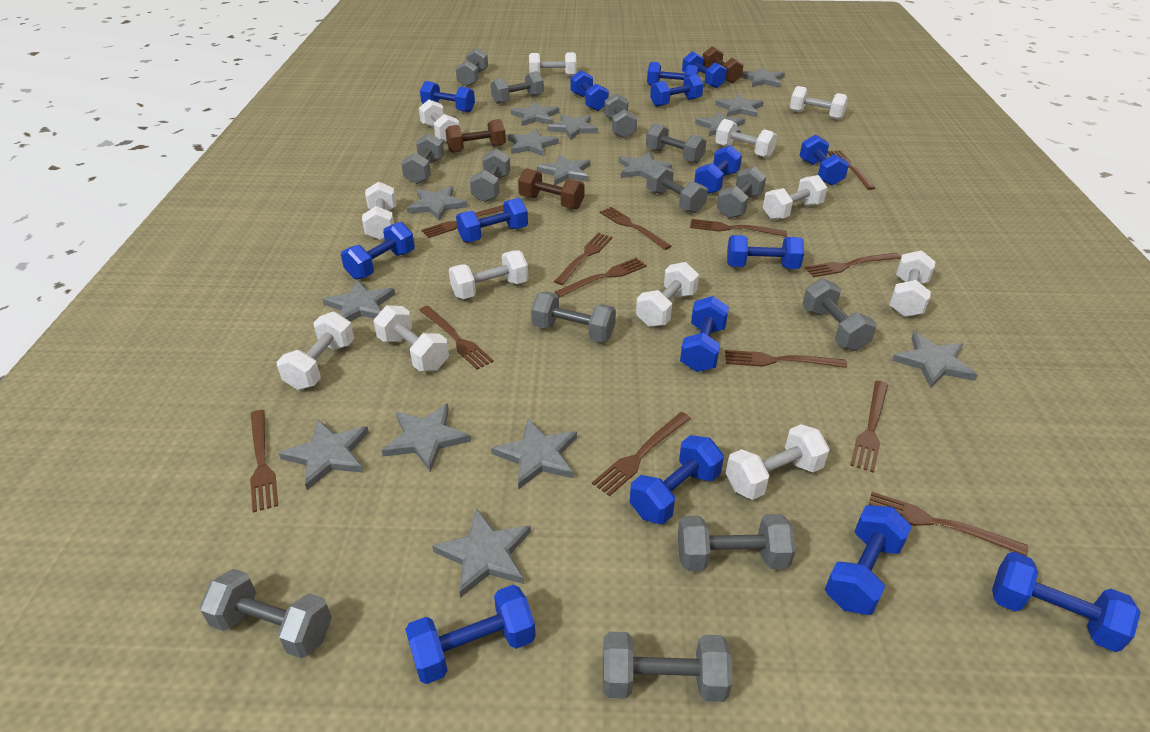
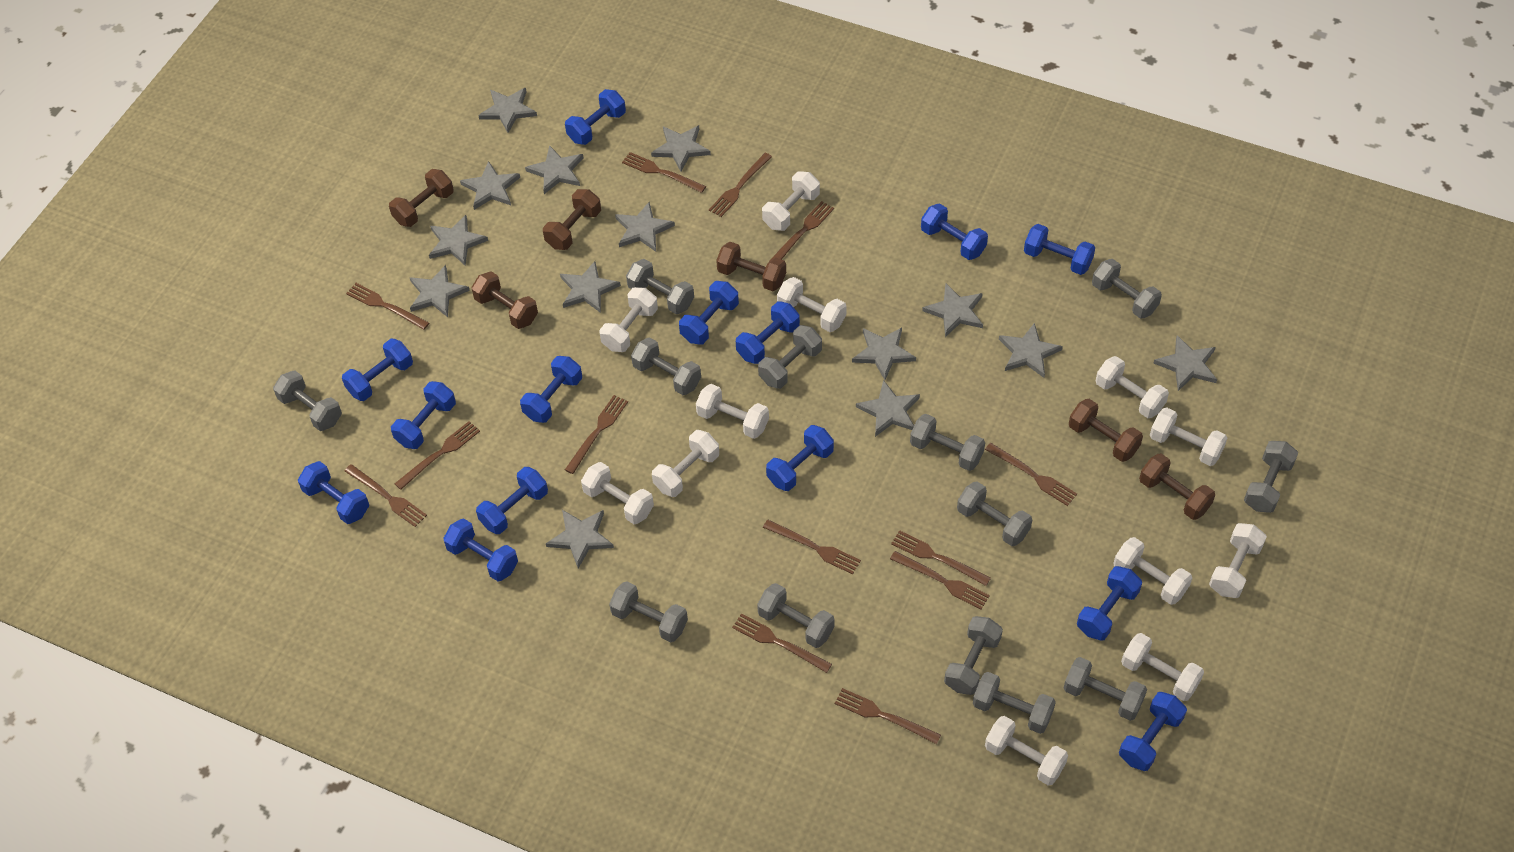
blue dumbbell: 15 -> 14
brown dumbbell: 3 -> 6
grey star: 15 -> 14

